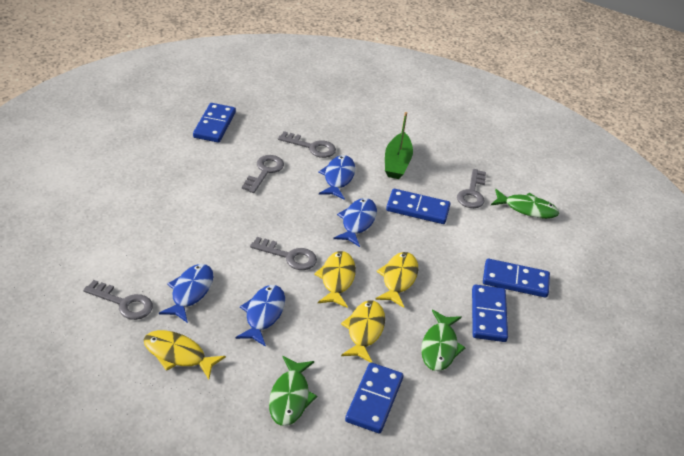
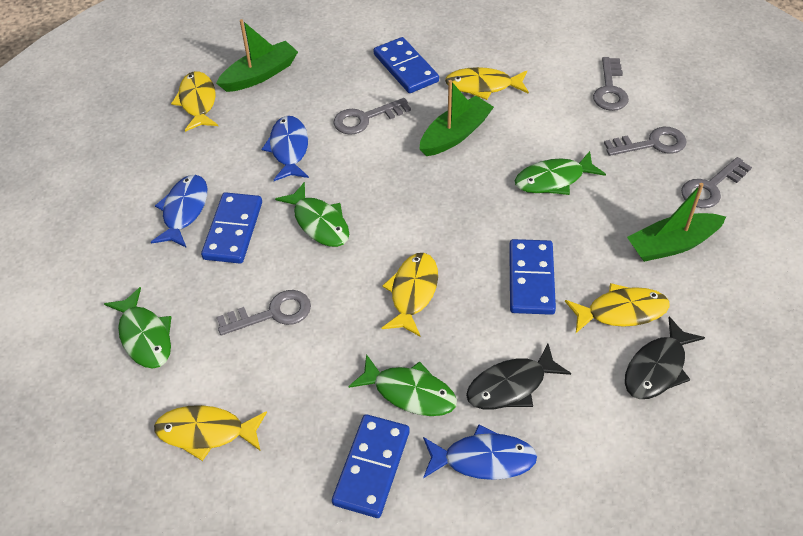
black fish: 0 -> 2
blue domino: 5 -> 4
blue fish: 4 -> 3
green boat: 1 -> 3
green fish: 3 -> 4
yellow fish: 4 -> 5

